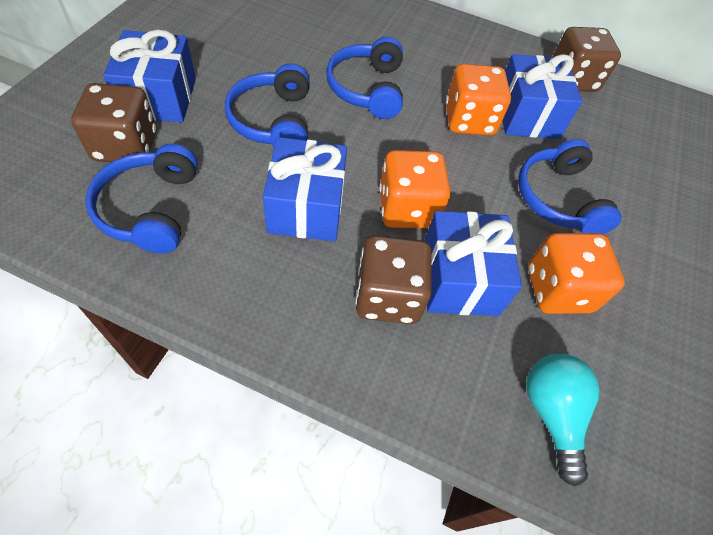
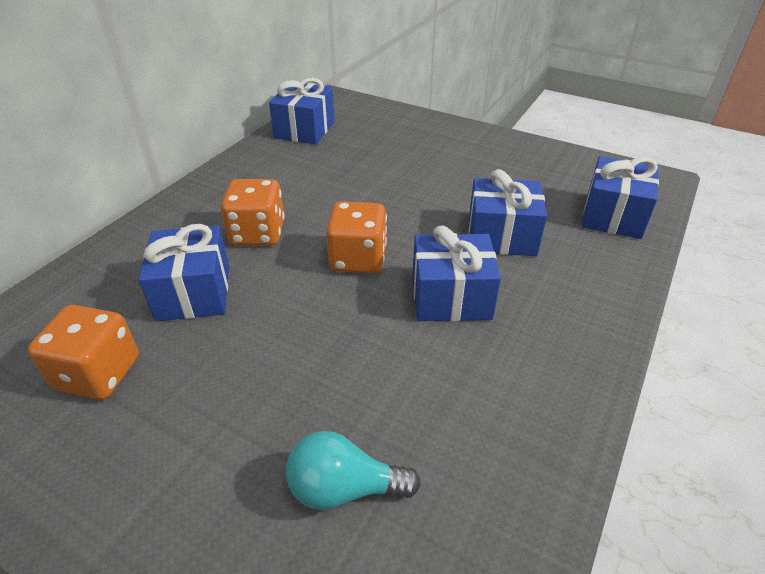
blue gift: 4 -> 5
blue headphones: 4 -> 0
brown dice: 3 -> 0

